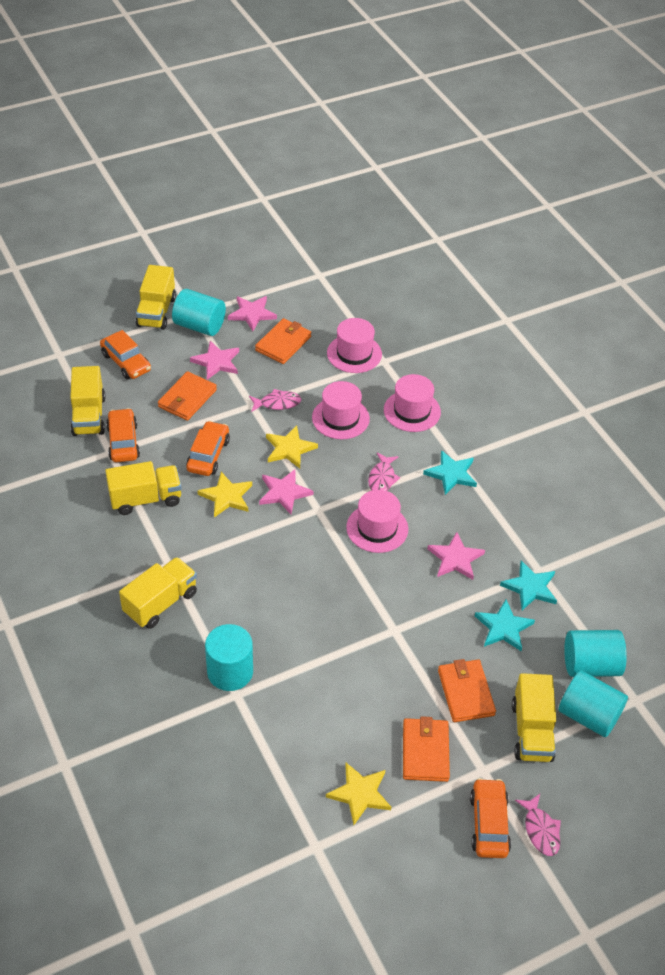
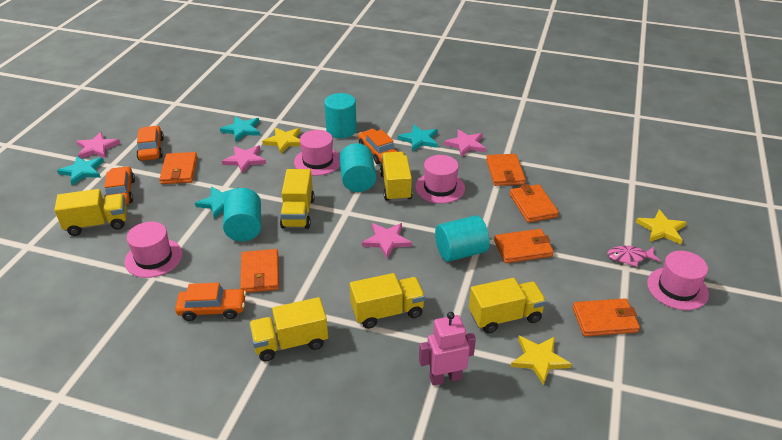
orange wallet: 4 -> 6
pink fish: 3 -> 1
pink robot: 0 -> 1
turquoise star: 3 -> 4
yellow truck: 5 -> 6

